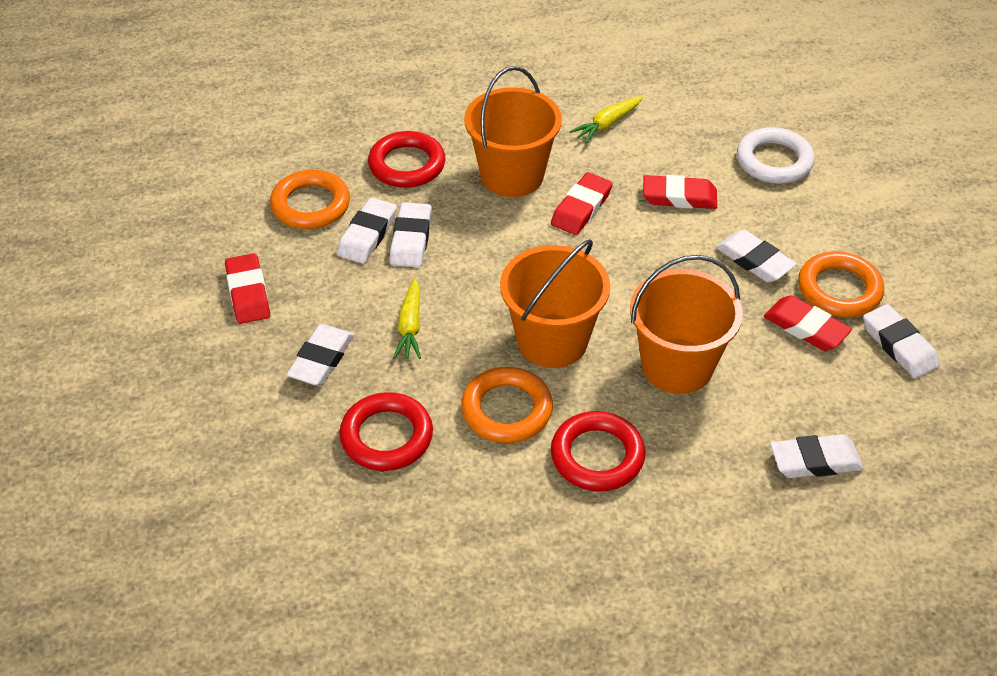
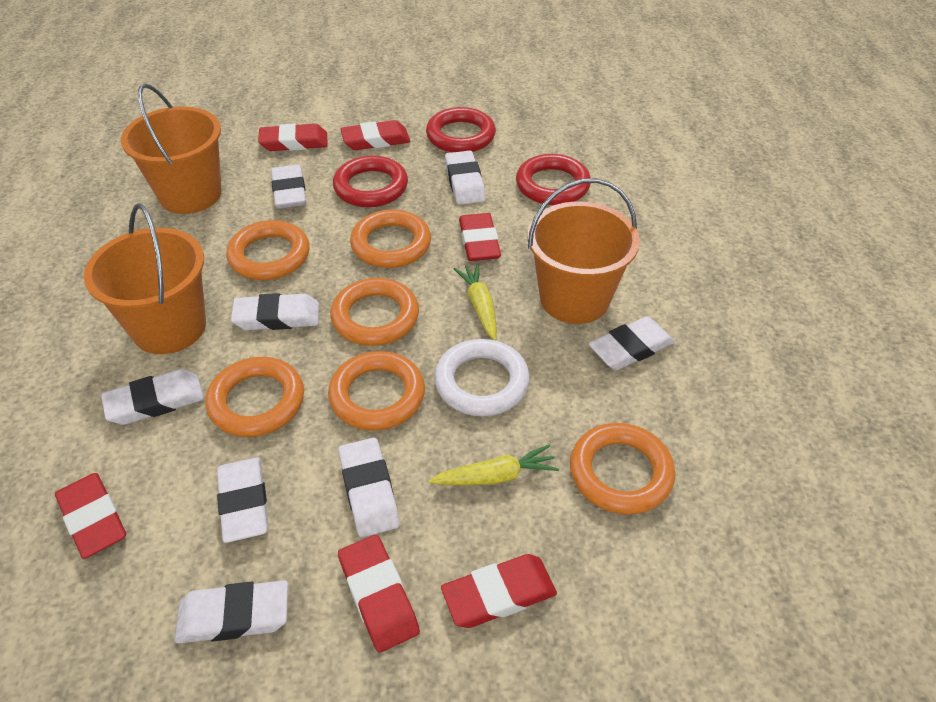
orange ring: 3 -> 6
red eraser: 4 -> 6
white eraser: 6 -> 8

